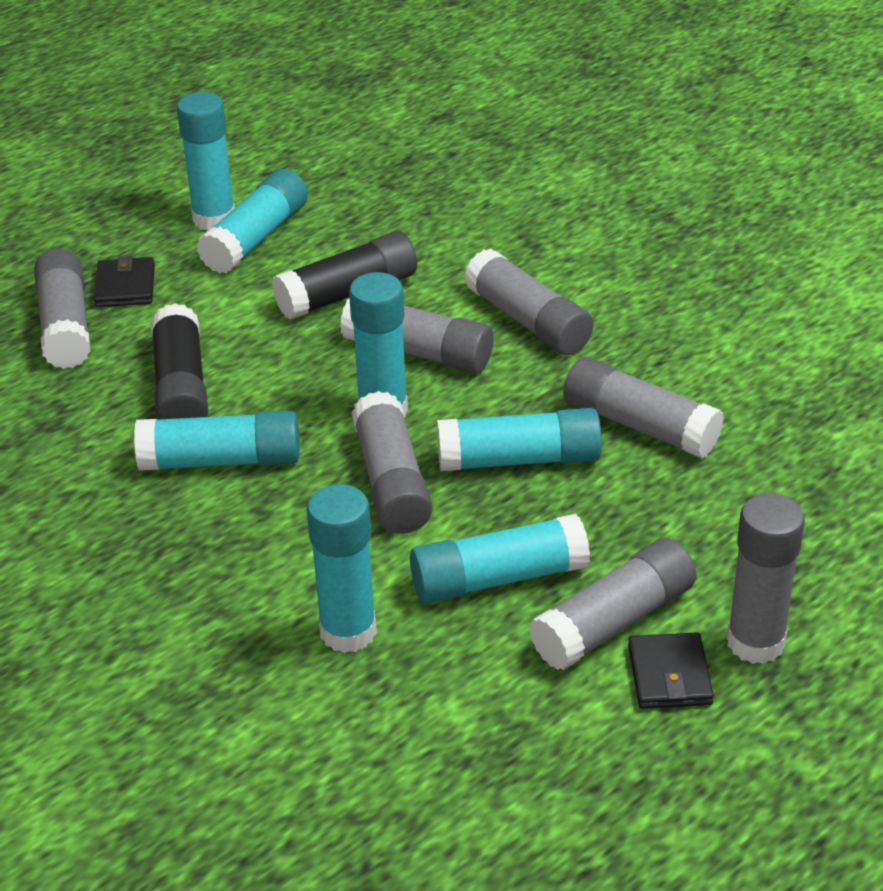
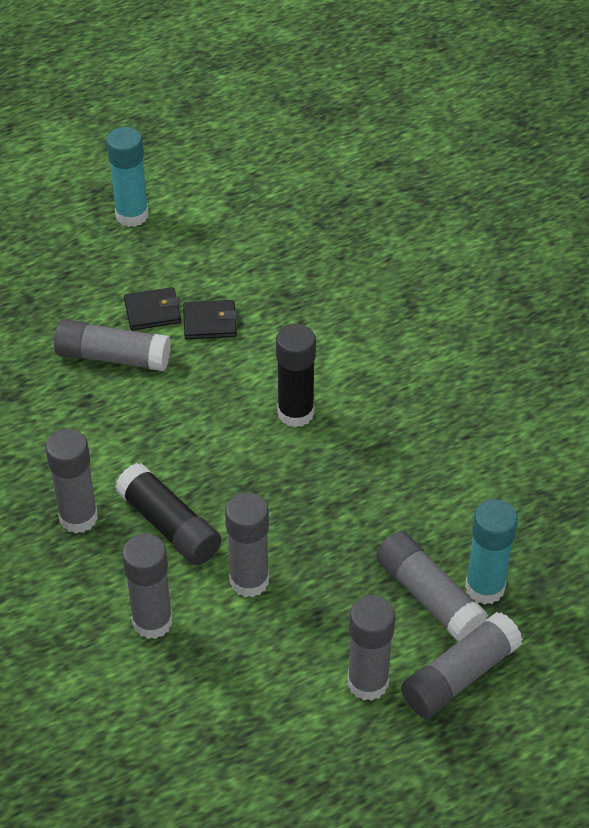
turquoise glue stick: 7 -> 2

